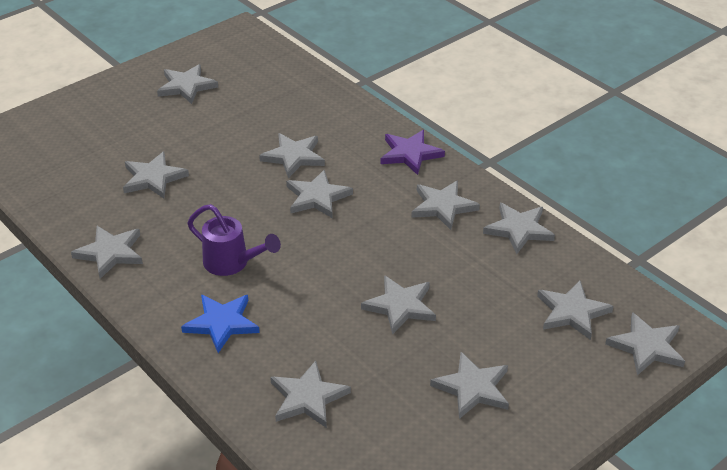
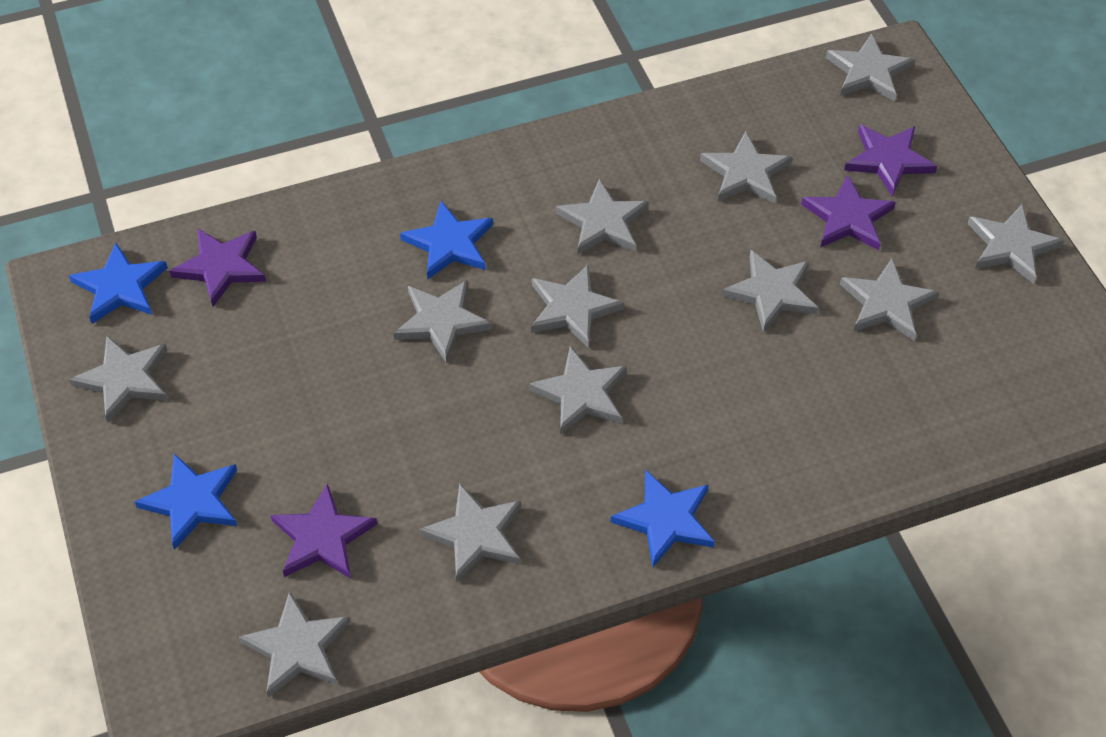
blue star: 1 -> 4
purple star: 1 -> 4
purple watering can: 1 -> 0

